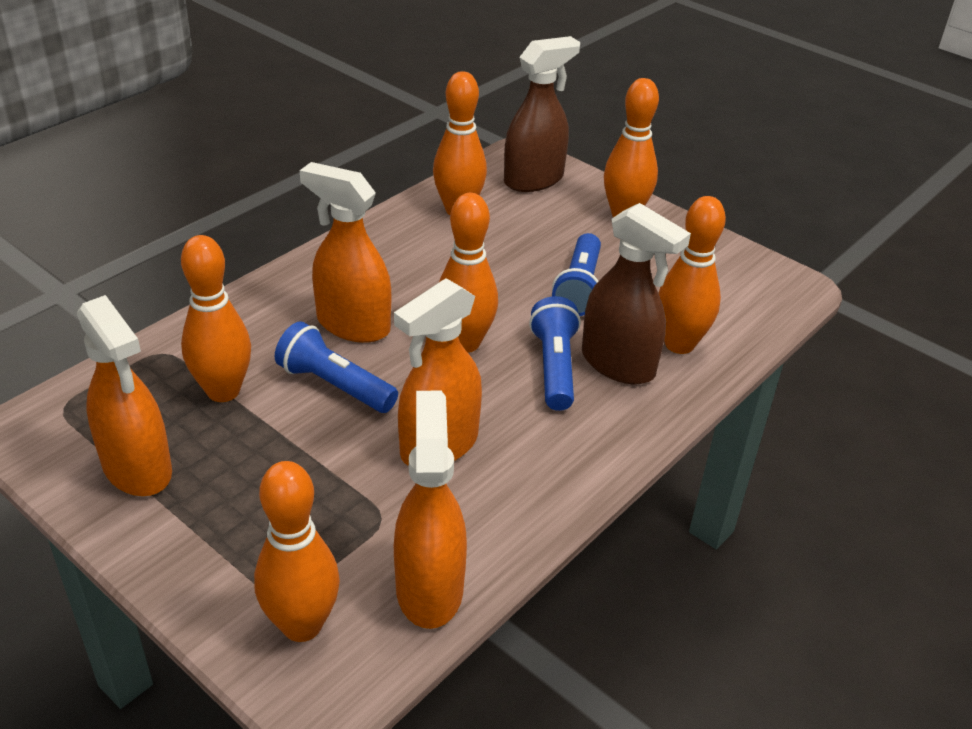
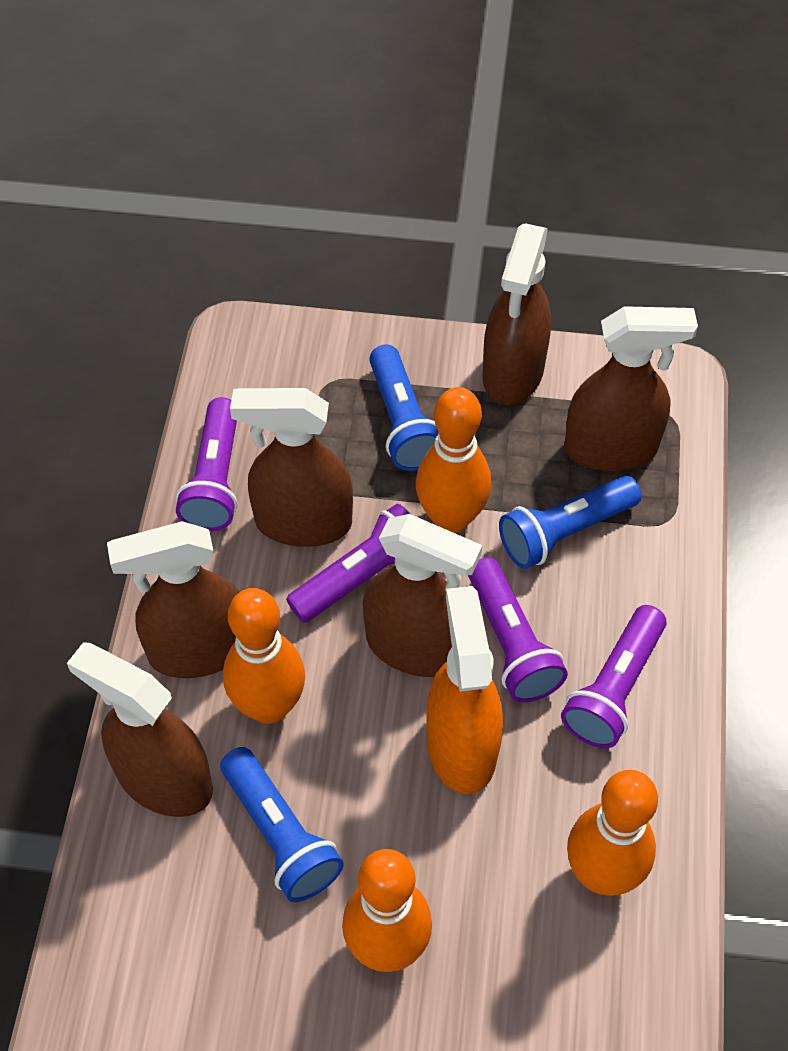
brown spray bottle: 2 -> 6
orange bowling pin: 6 -> 4
orange spray bottle: 4 -> 1
purple flashlight: 0 -> 4

